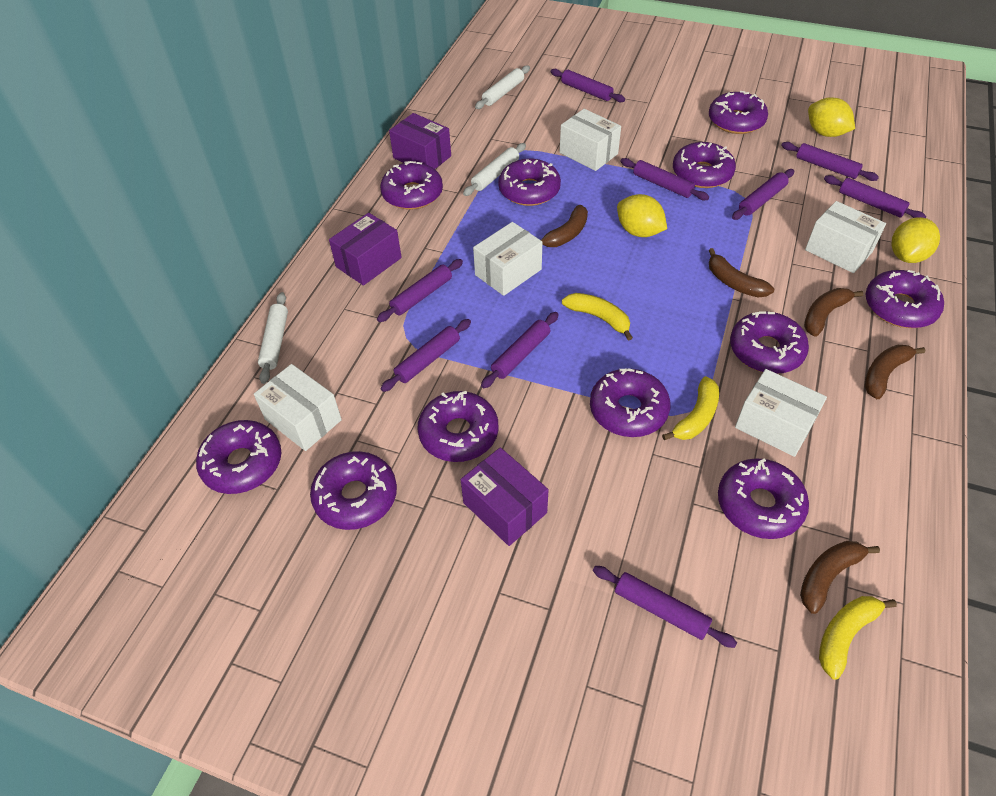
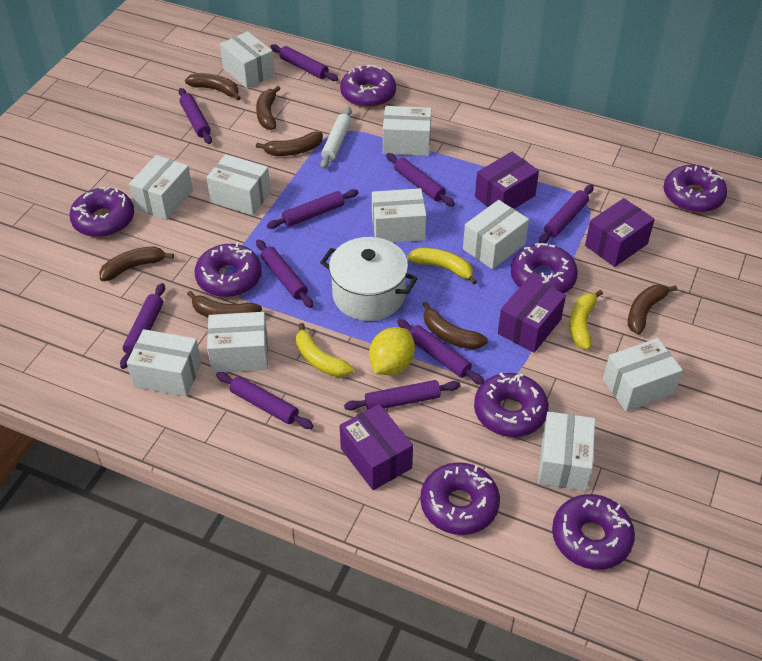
brown banana: 5 -> 7
purple box: 3 -> 4
purple donut: 11 -> 8
purple rolling pin: 9 -> 10
white box: 5 -> 10
white pot: 0 -> 1
white rolling pin: 3 -> 1
yellow lemon: 3 -> 1

